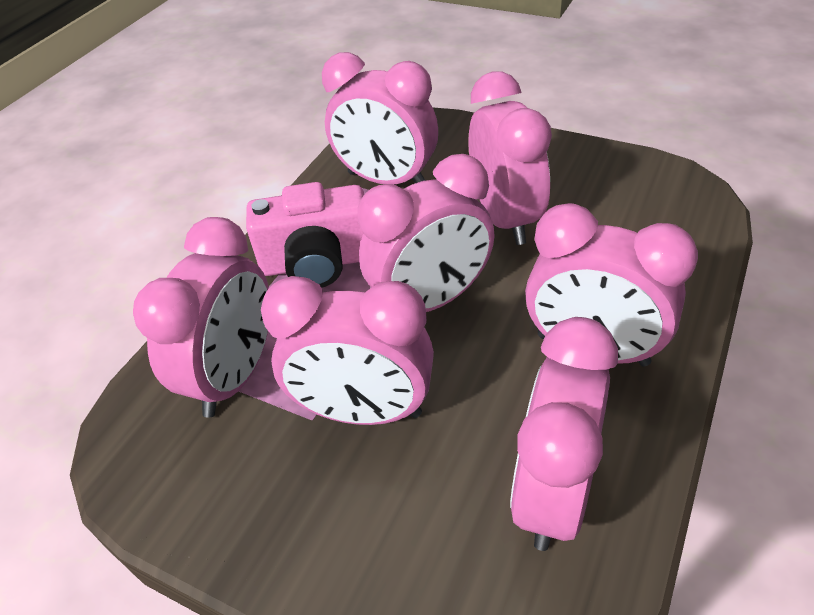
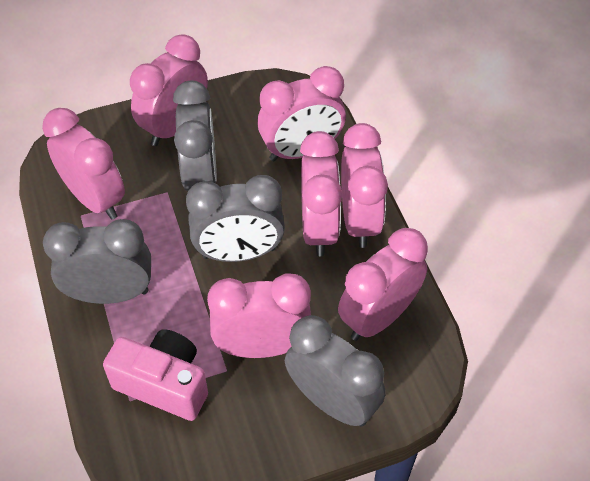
grey clock: 0 -> 4

